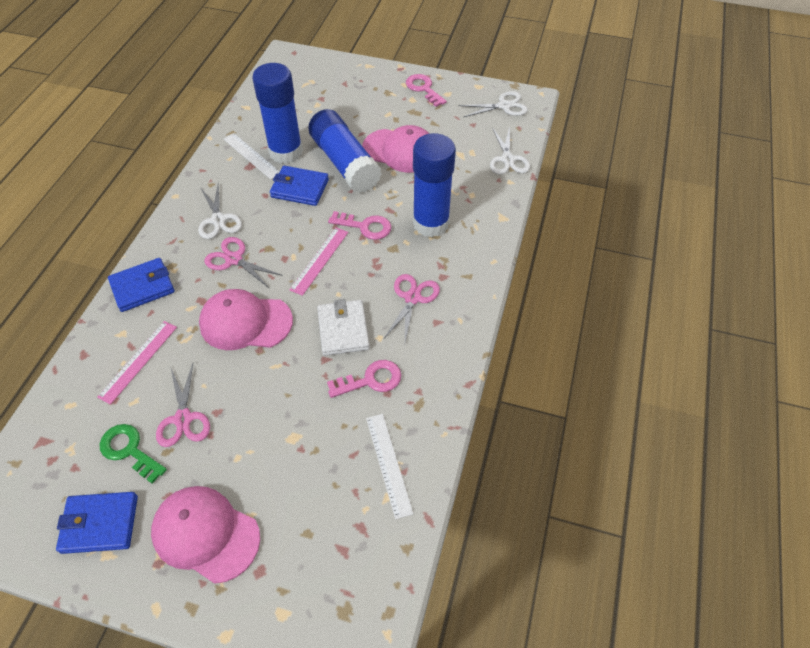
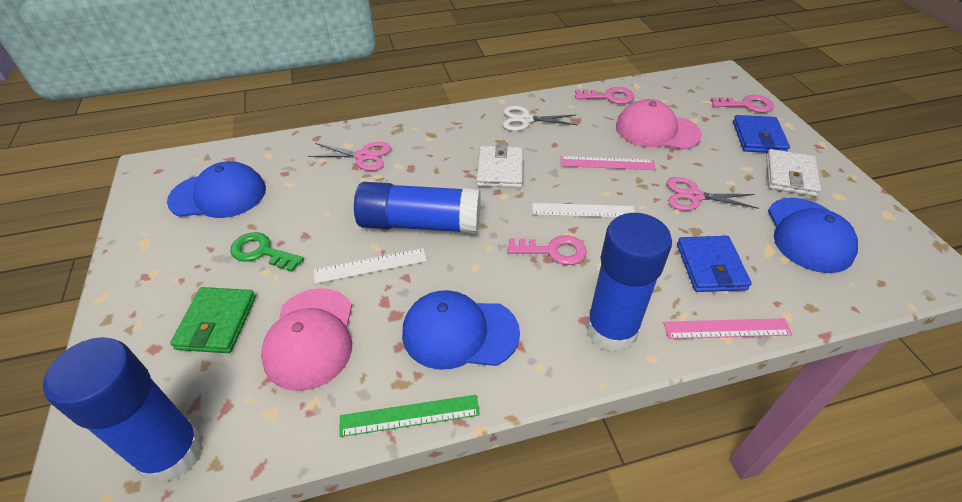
blue cap: 0 -> 3
blue wallet: 3 -> 2
green ruler: 0 -> 1
green wallet: 0 -> 1
pink cap: 3 -> 2
pink scissors: 3 -> 2
white scissors: 3 -> 1
white wallet: 1 -> 2

